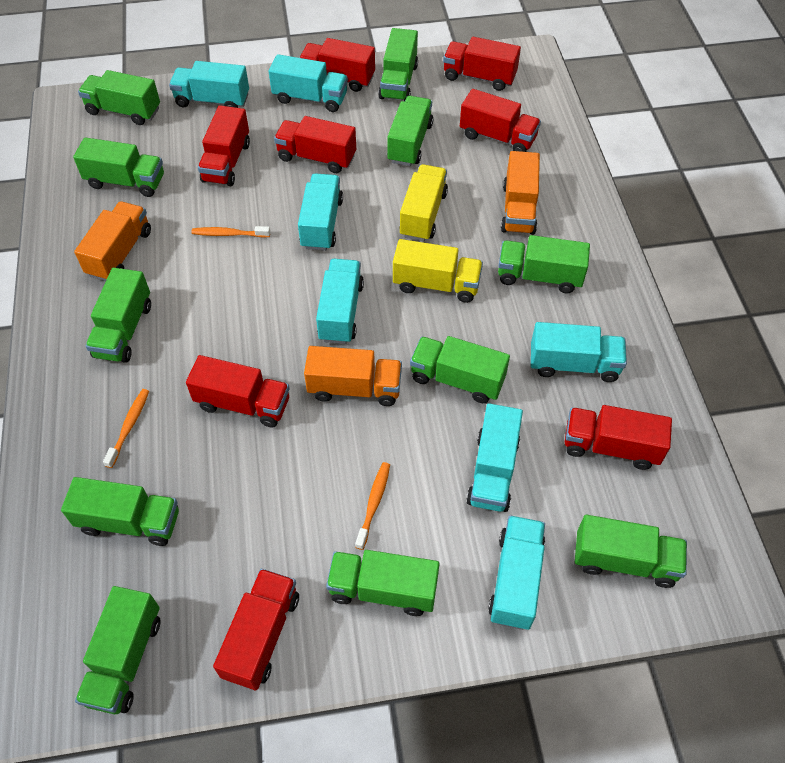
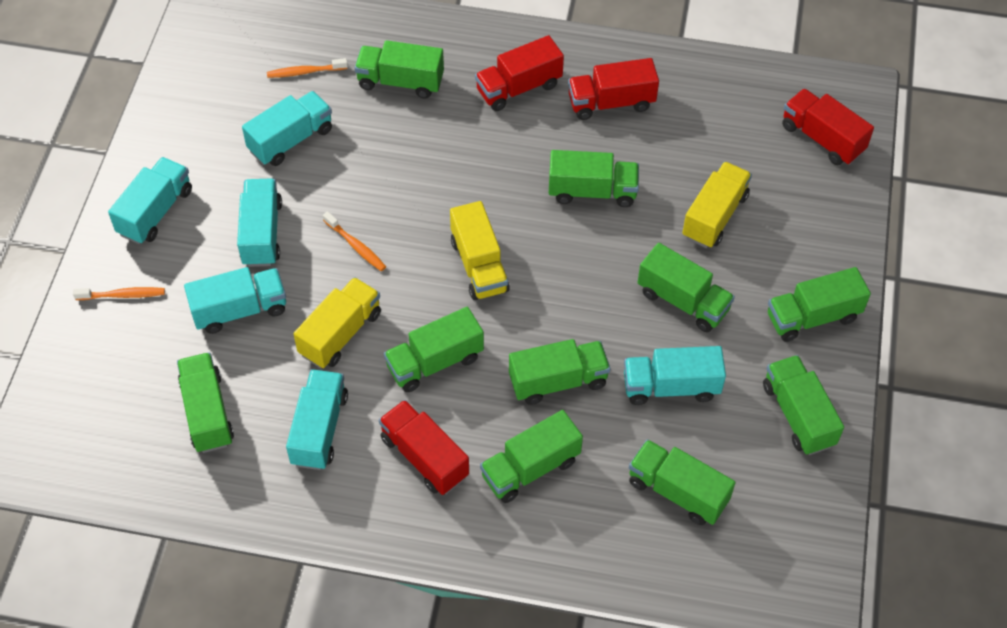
green truck: 11 -> 10
orange truck: 3 -> 0
red truck: 8 -> 4
turquoise truck: 7 -> 6
yellow truck: 2 -> 3

